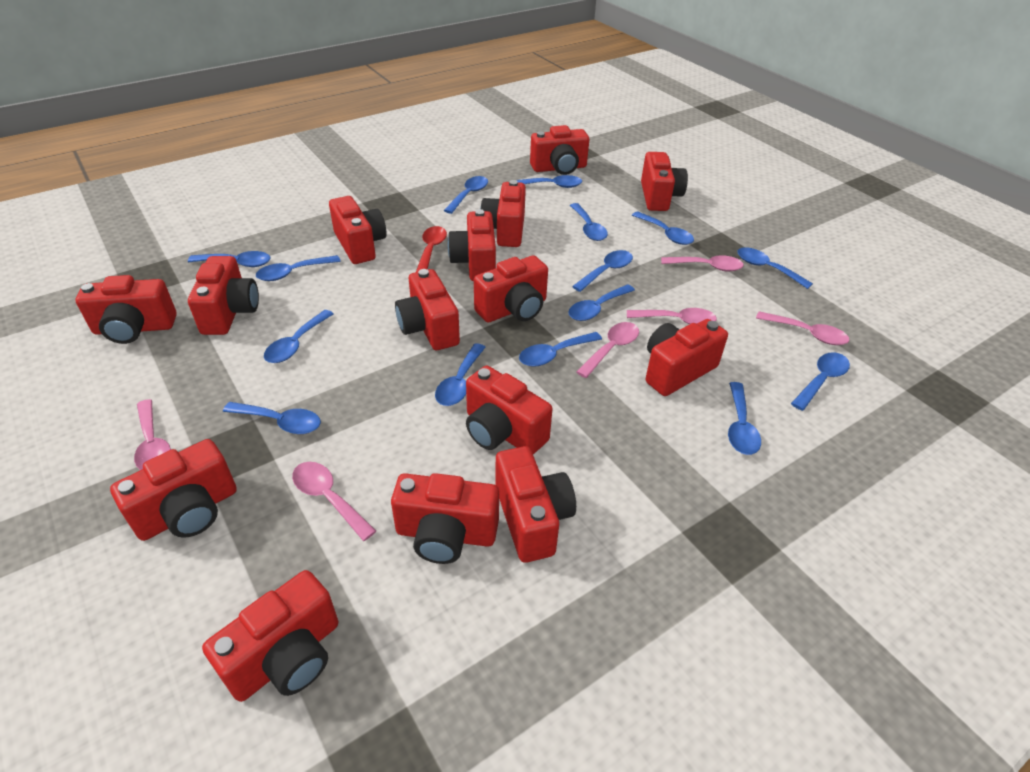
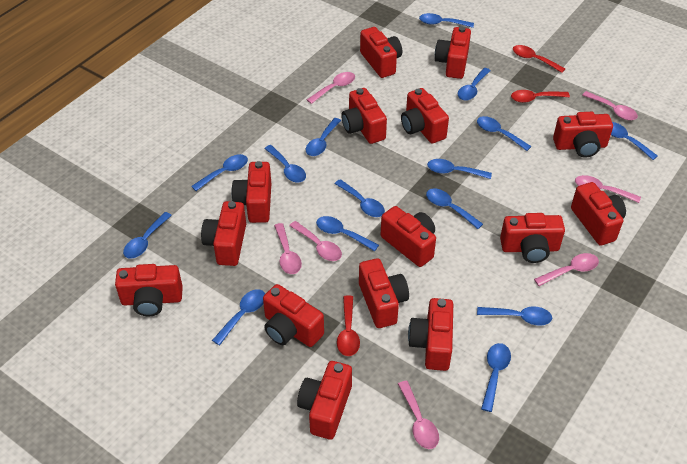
pink spoon: 6 -> 7
red spoon: 1 -> 3

